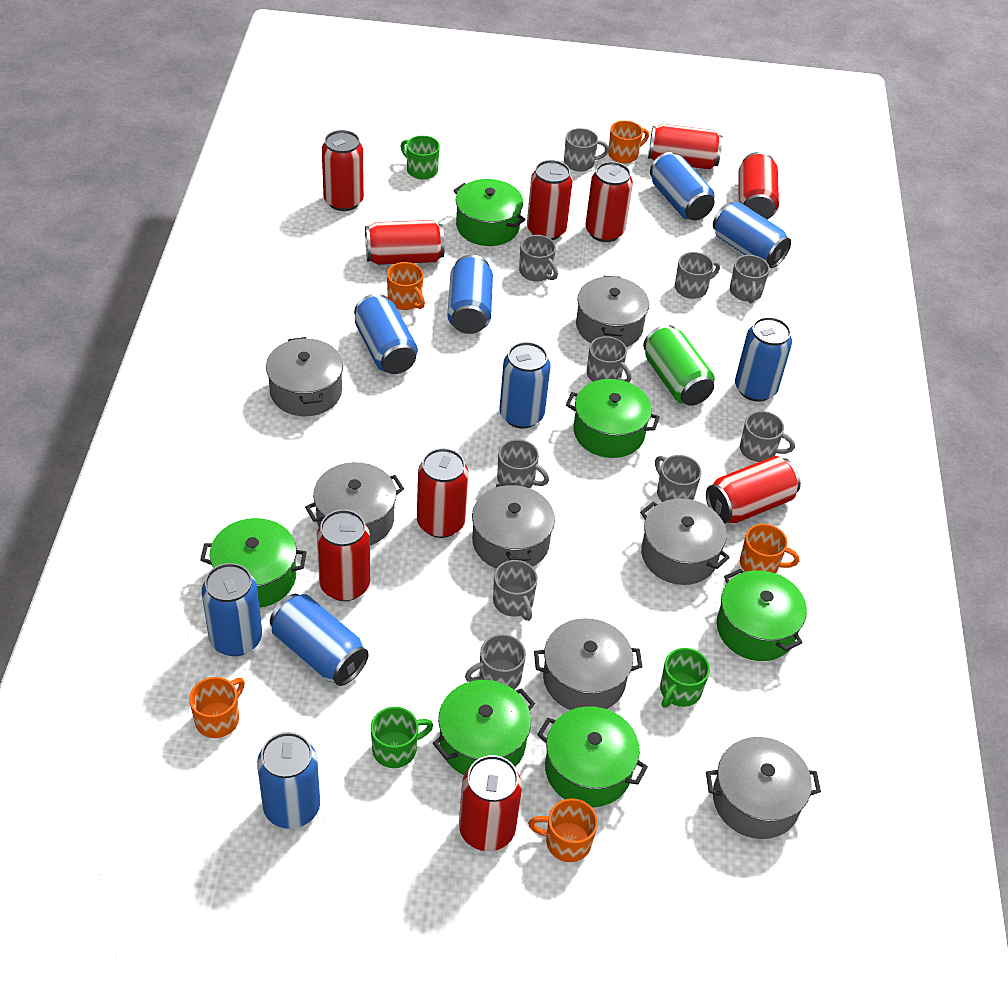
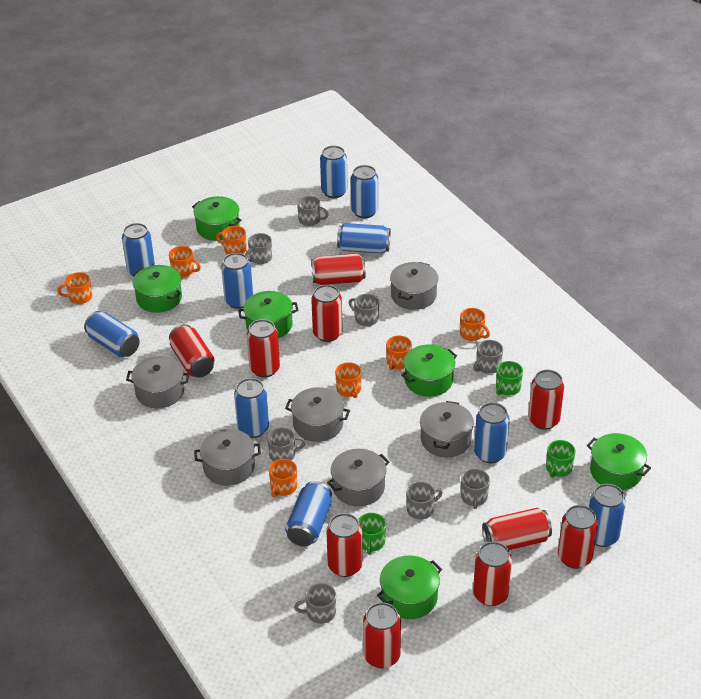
blue can: 9 -> 10
green can: 1 -> 0
grey mug: 10 -> 8
grey pot: 7 -> 6
orange mug: 5 -> 7

